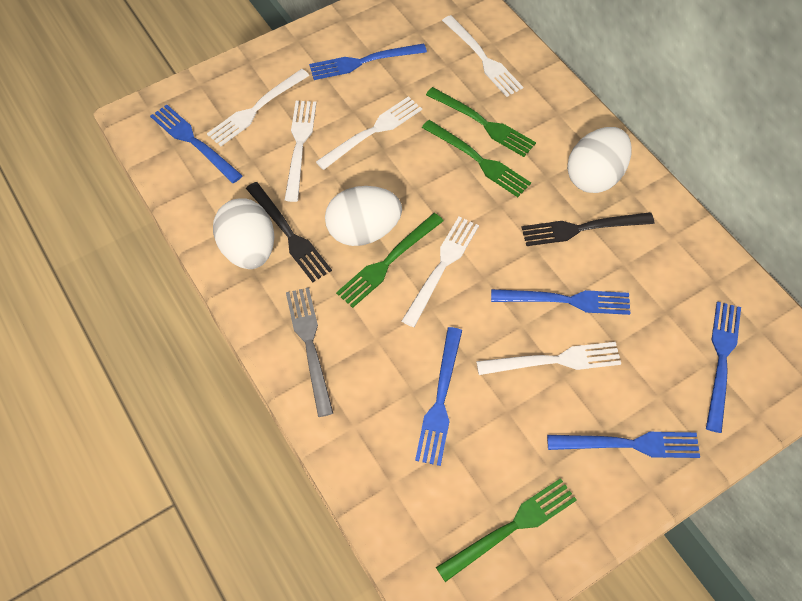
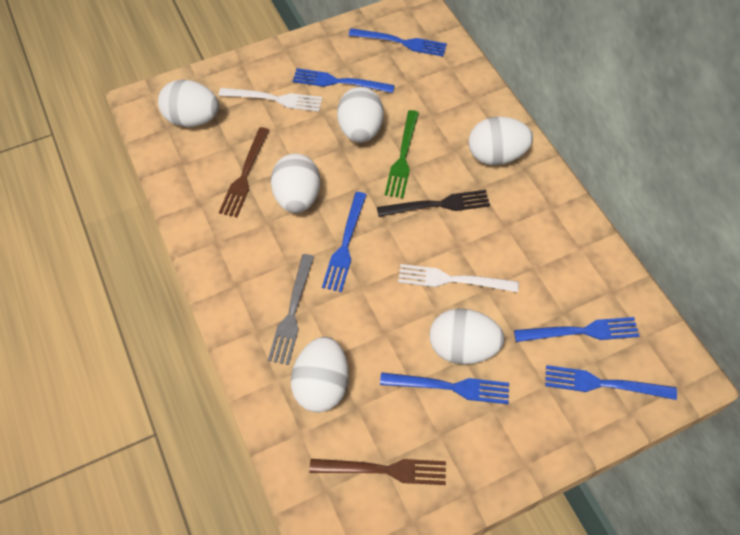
black fork: 2 -> 1
brown fork: 0 -> 2
green fork: 4 -> 1
white egg: 3 -> 6
white fork: 6 -> 2

